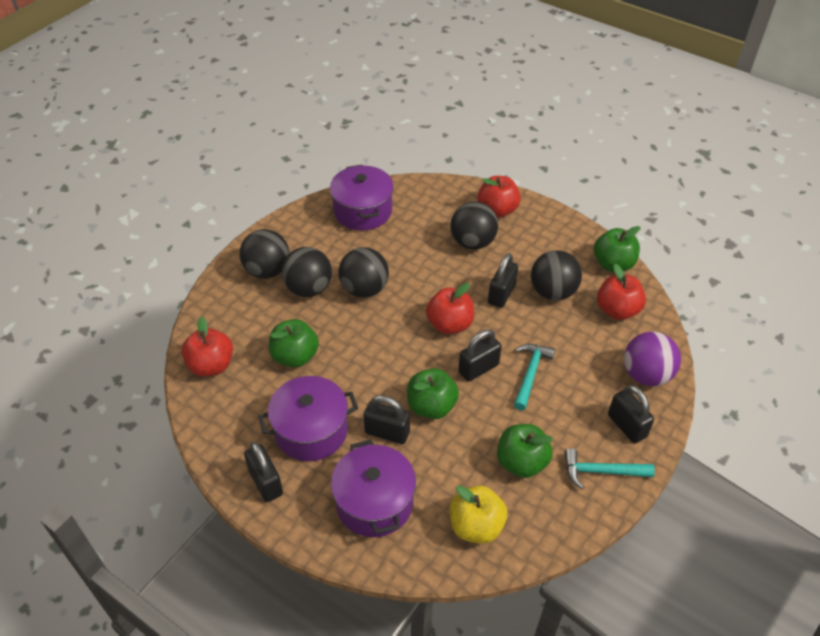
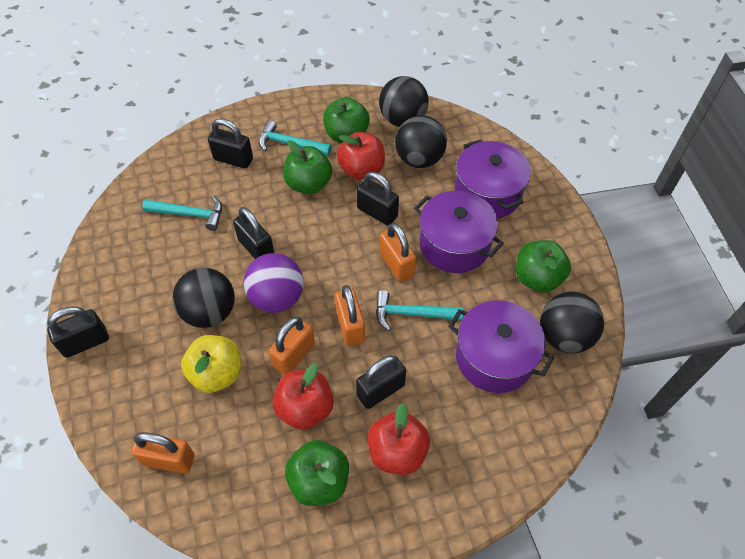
black ball: 5 -> 4
orange padlock: 0 -> 4
red apple: 4 -> 3
turquoise hammer: 2 -> 3

